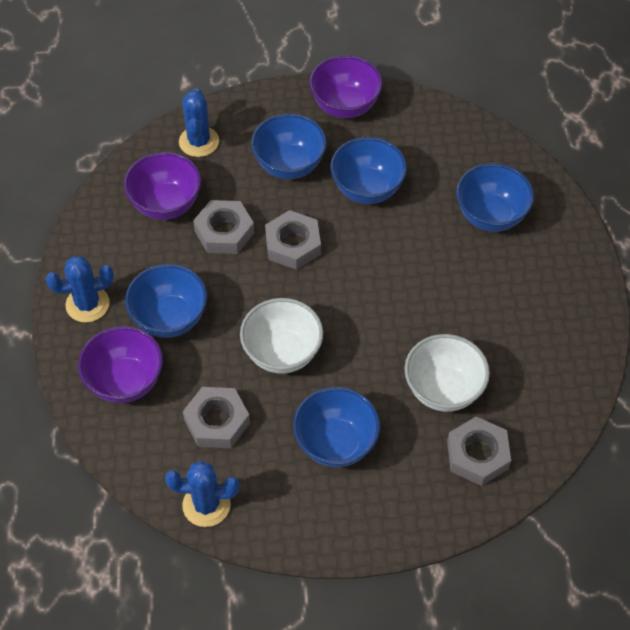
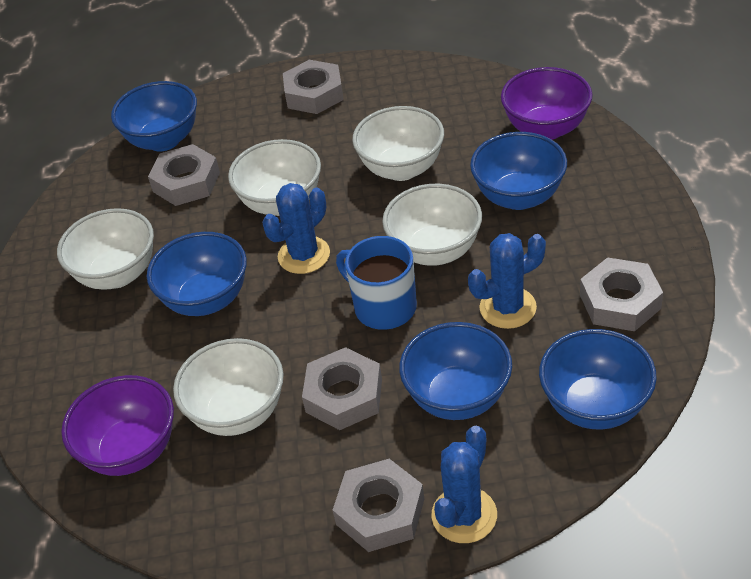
blue mug: 0 -> 1
grey nut: 4 -> 5
purple bowl: 3 -> 2
white bowl: 2 -> 5

